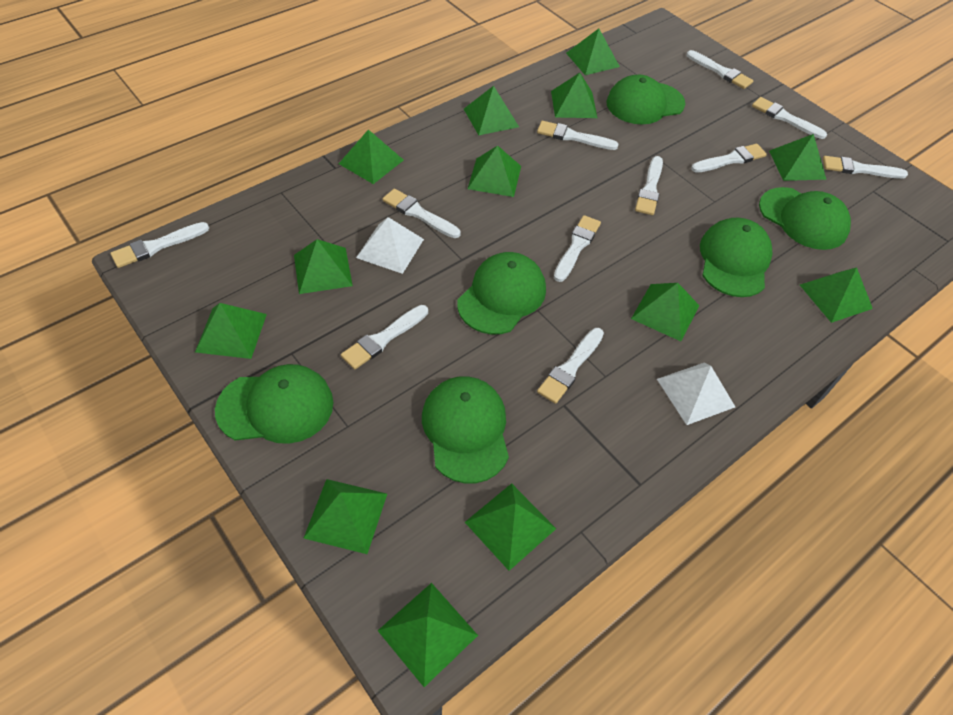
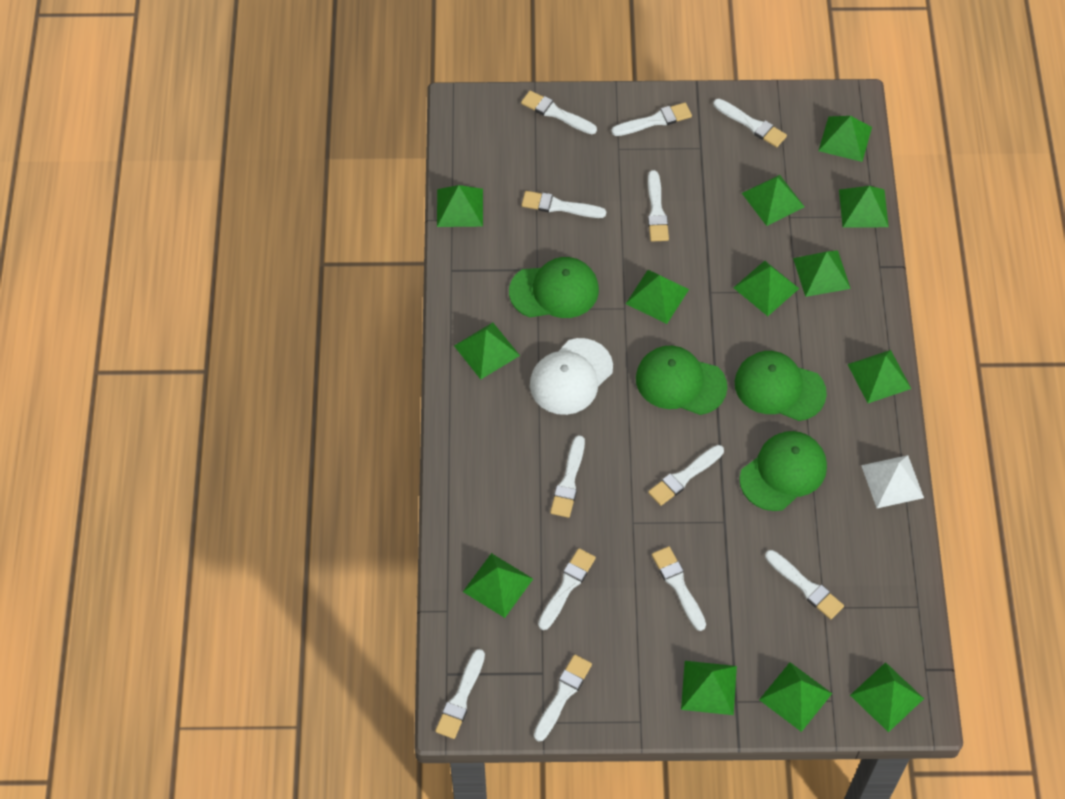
green cap: 6 -> 4
white brush: 11 -> 12
white cap: 0 -> 1
white pyramid: 2 -> 1

